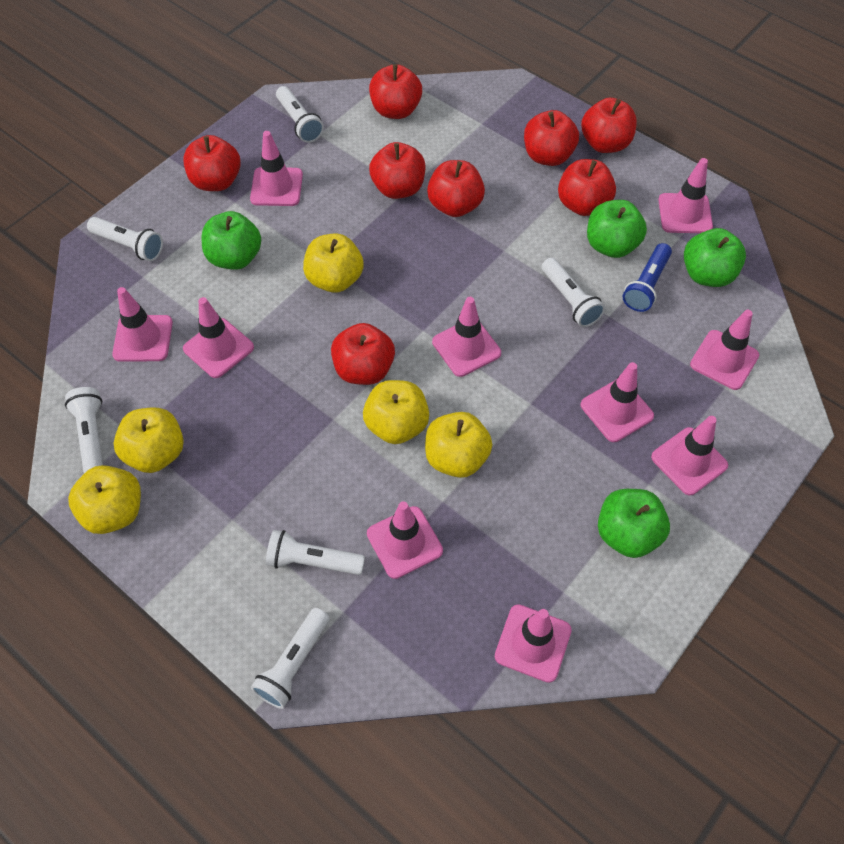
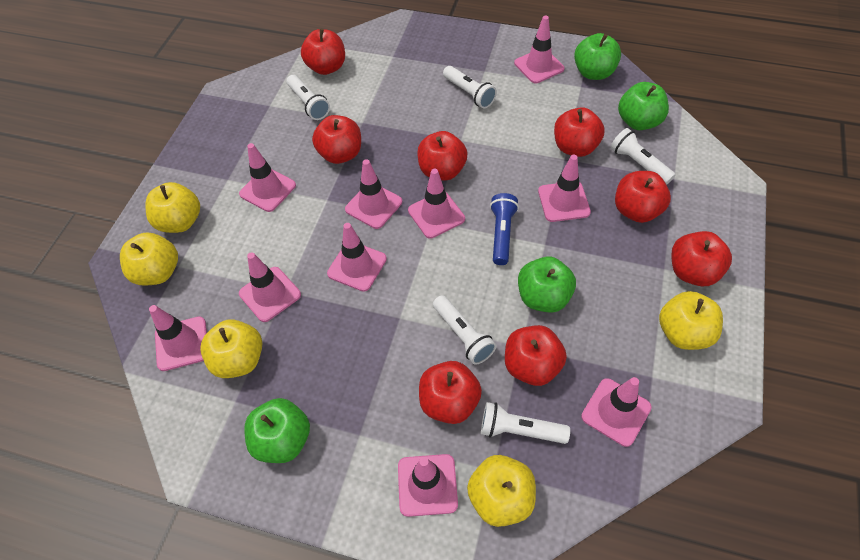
white flashlight: 6 -> 5

